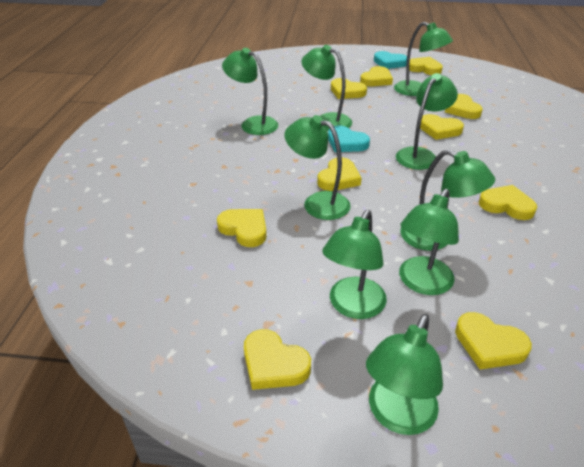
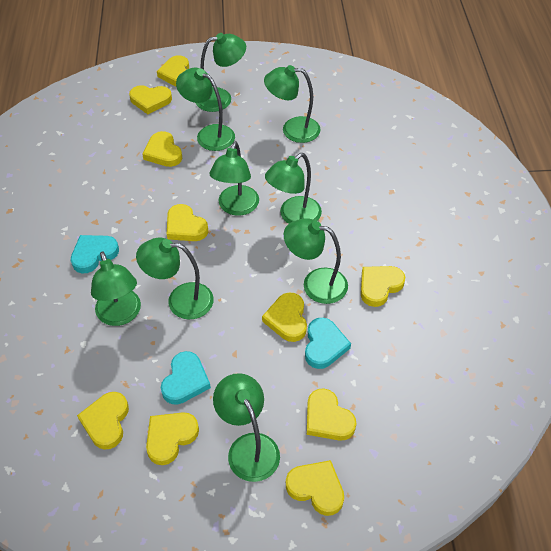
turquoise heart: 2 -> 3

